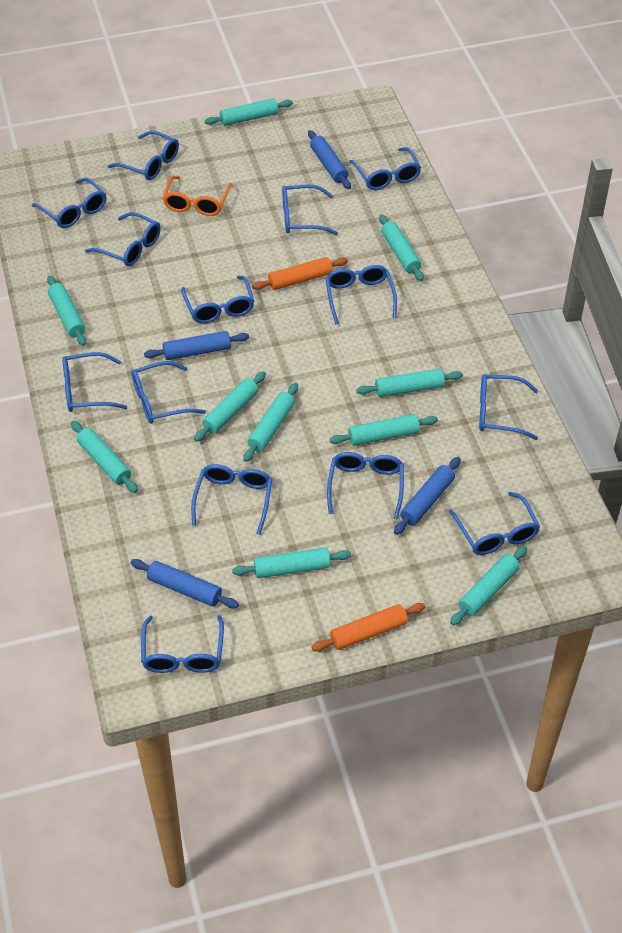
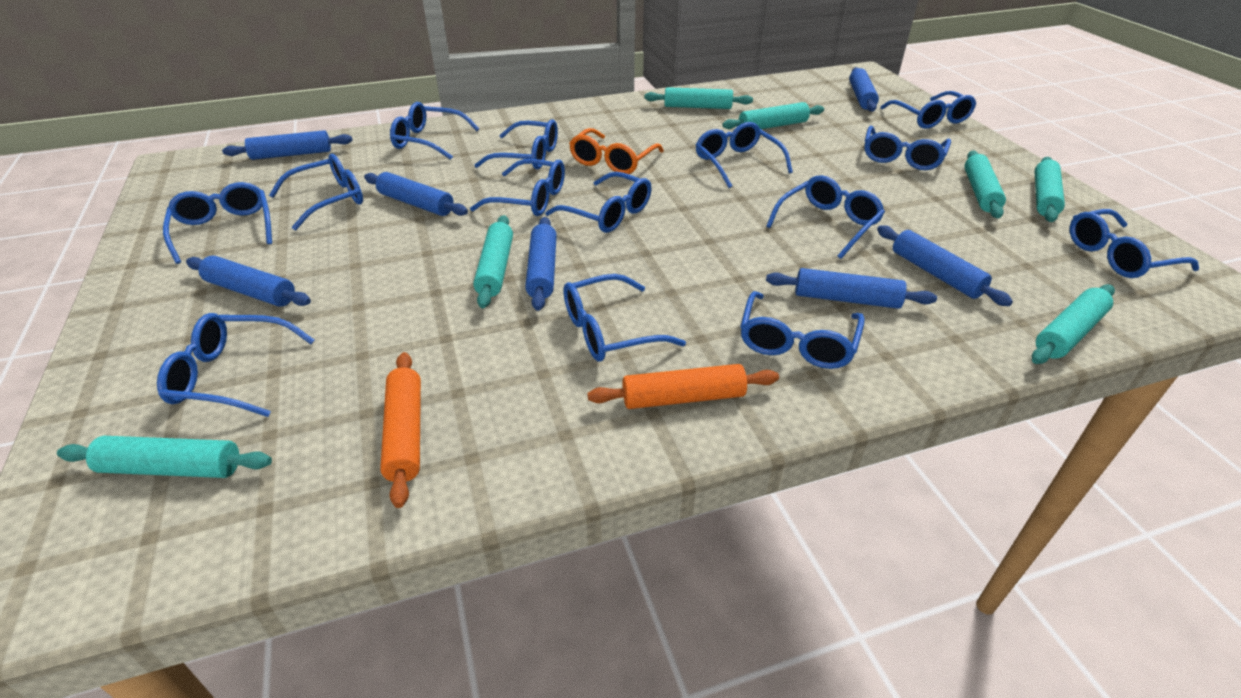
blue rolling pin: 4 -> 7
turquoise rolling pin: 10 -> 7

